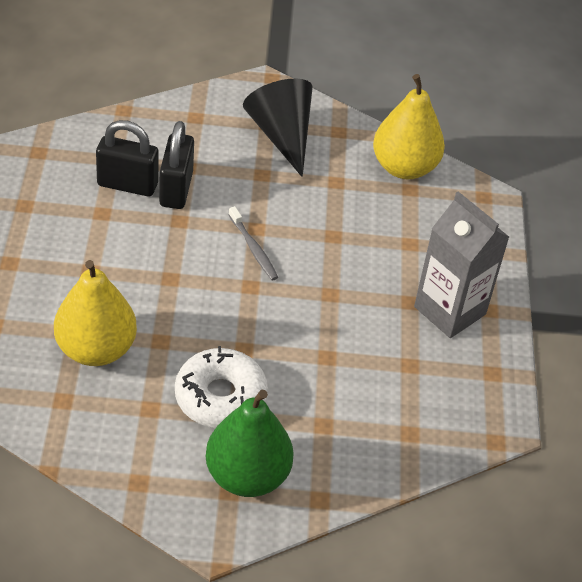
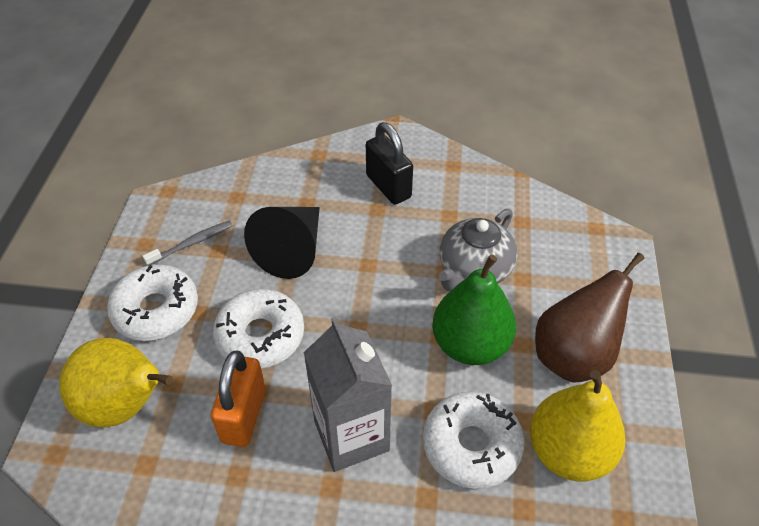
black padlock: 2 -> 1
brown pear: 0 -> 1
grey teapot: 0 -> 1
orange padlock: 0 -> 1
white donut: 1 -> 3

